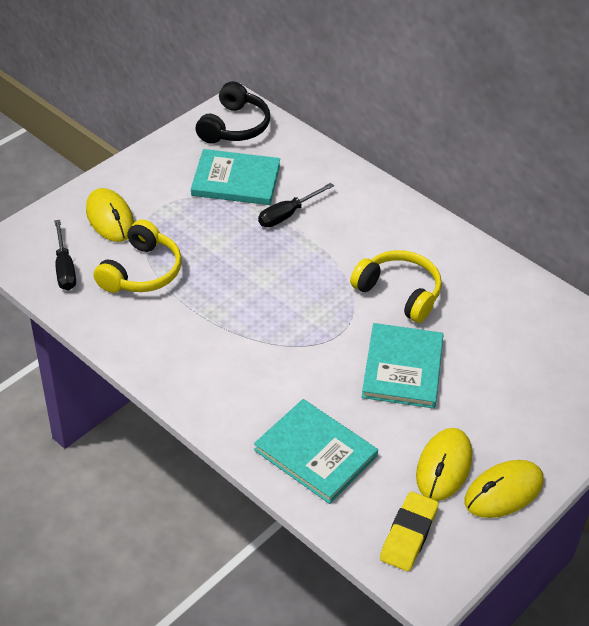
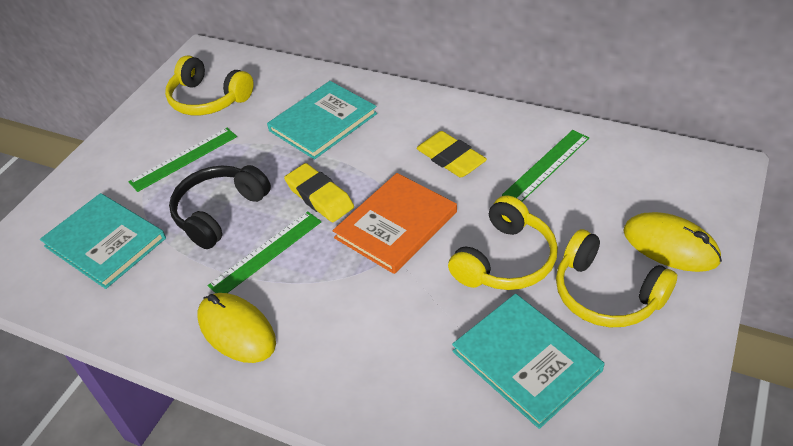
black screwdriver: 2 -> 0
green ruler: 0 -> 3
orange book: 0 -> 1
yellow eraser: 1 -> 2
yellow headphones: 2 -> 3
yellow mouse: 3 -> 2

